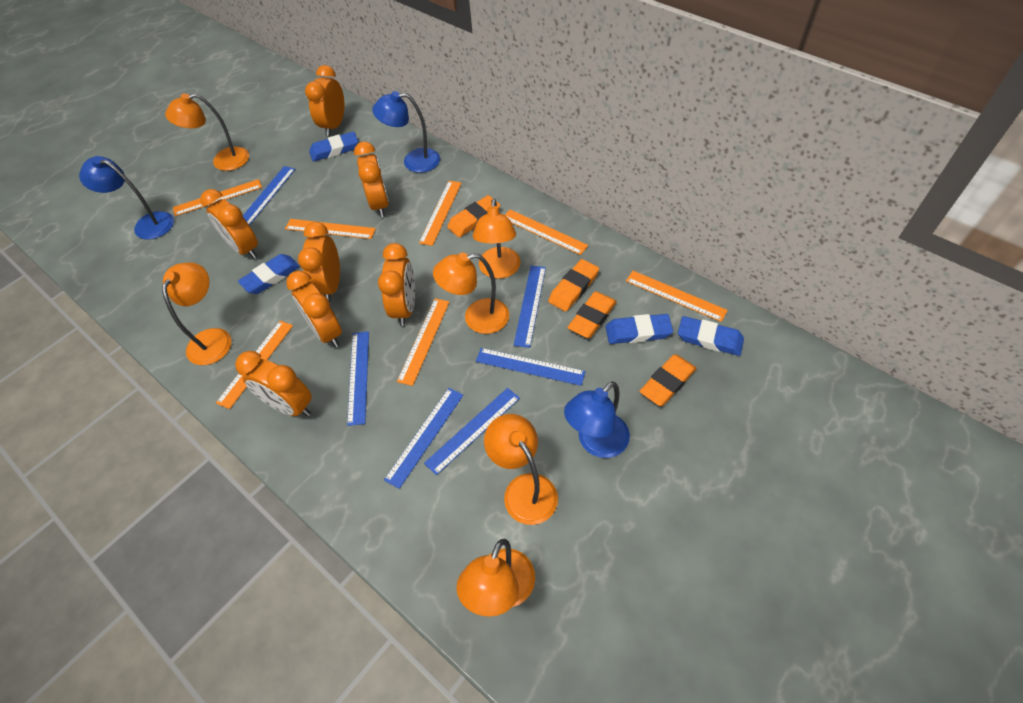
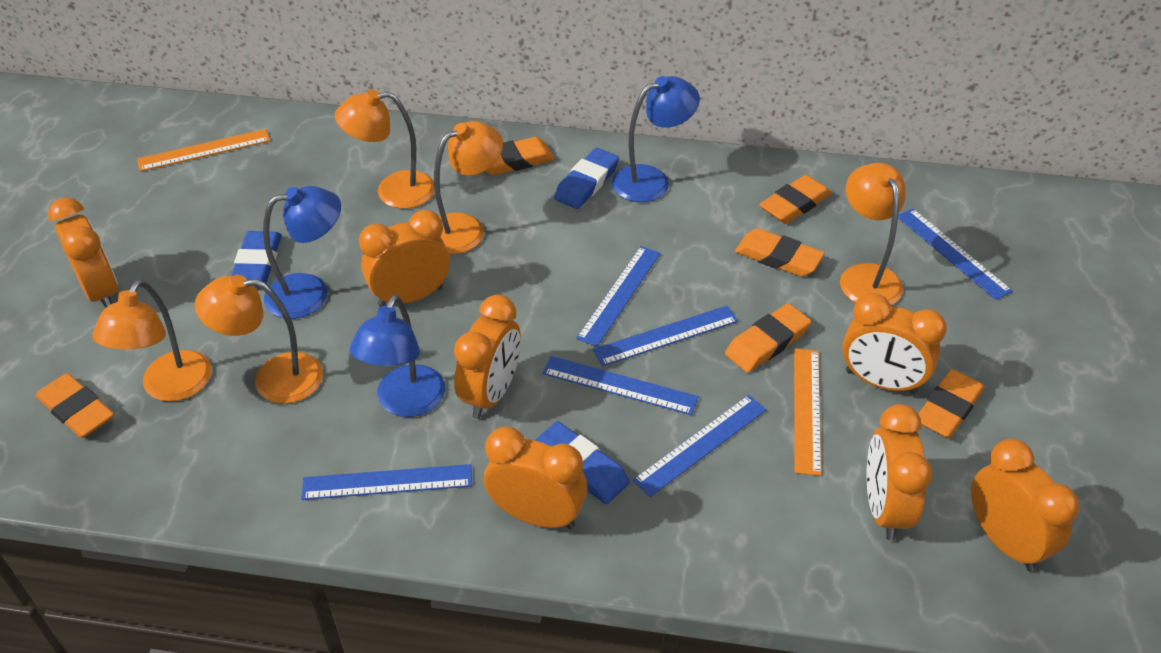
blue eraser: 4 -> 3
orange eraser: 4 -> 6
orange lamp: 6 -> 5
orange ruler: 7 -> 2

